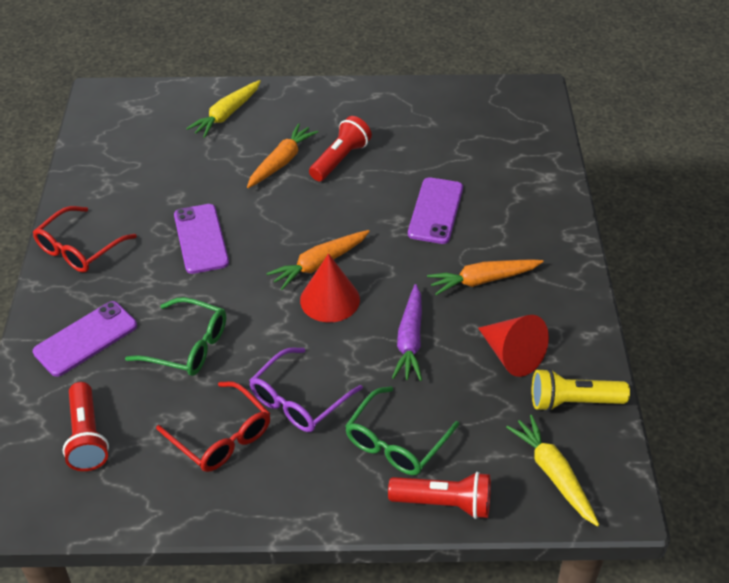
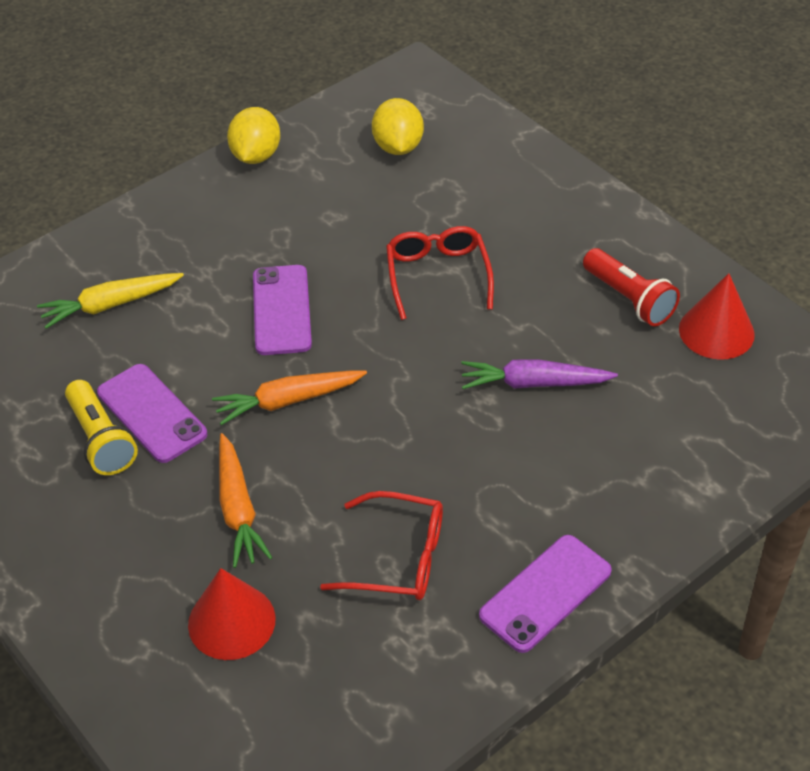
green glasses: 2 -> 0
orange carrot: 3 -> 2
purple glasses: 1 -> 0
red flashlight: 3 -> 1
yellow carrot: 2 -> 1
yellow lemon: 0 -> 2

